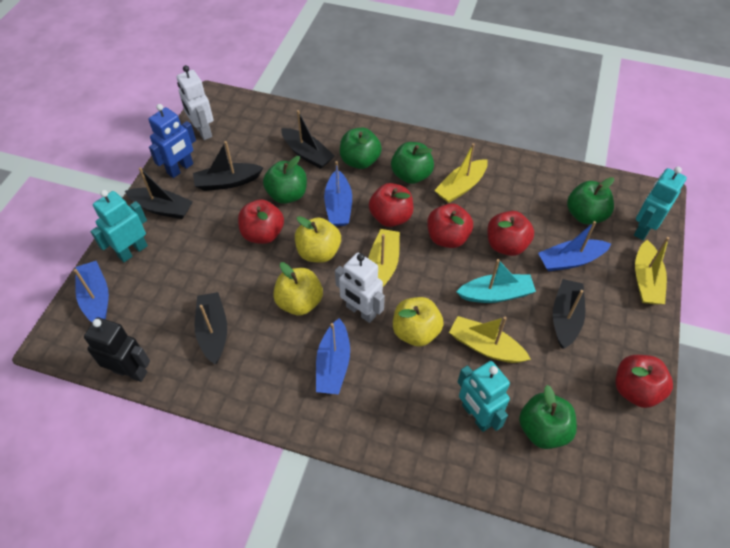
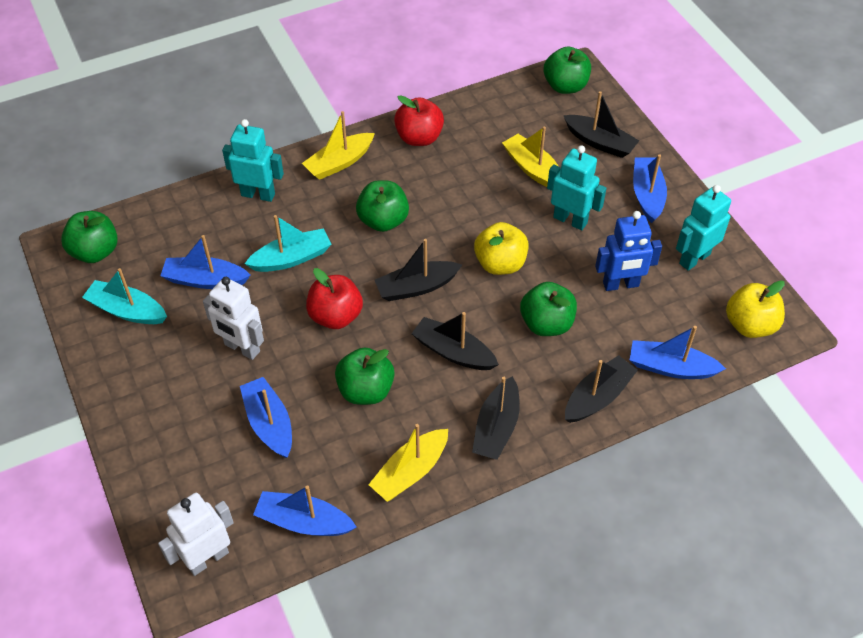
black robot: 1 -> 0
blue boat: 4 -> 5
red apple: 5 -> 2
turquoise boat: 1 -> 2
yellow apple: 3 -> 2
yellow boat: 4 -> 3

